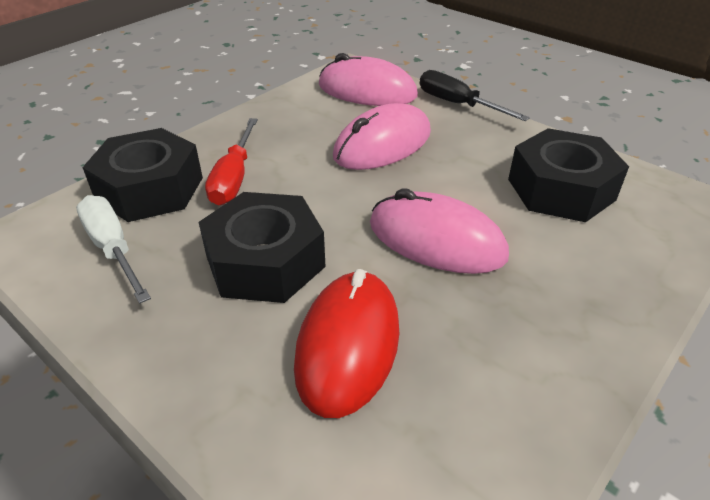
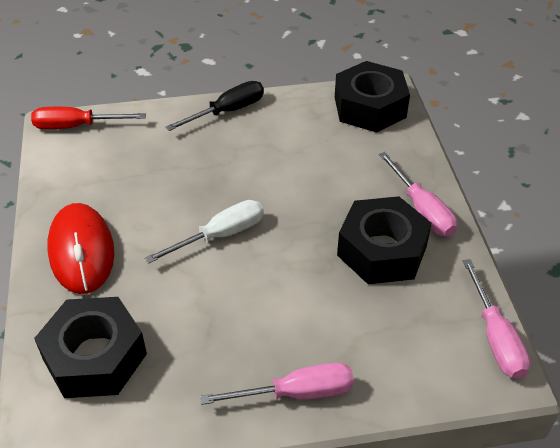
pink mouse: 3 -> 0
pink screwdriver: 0 -> 3

